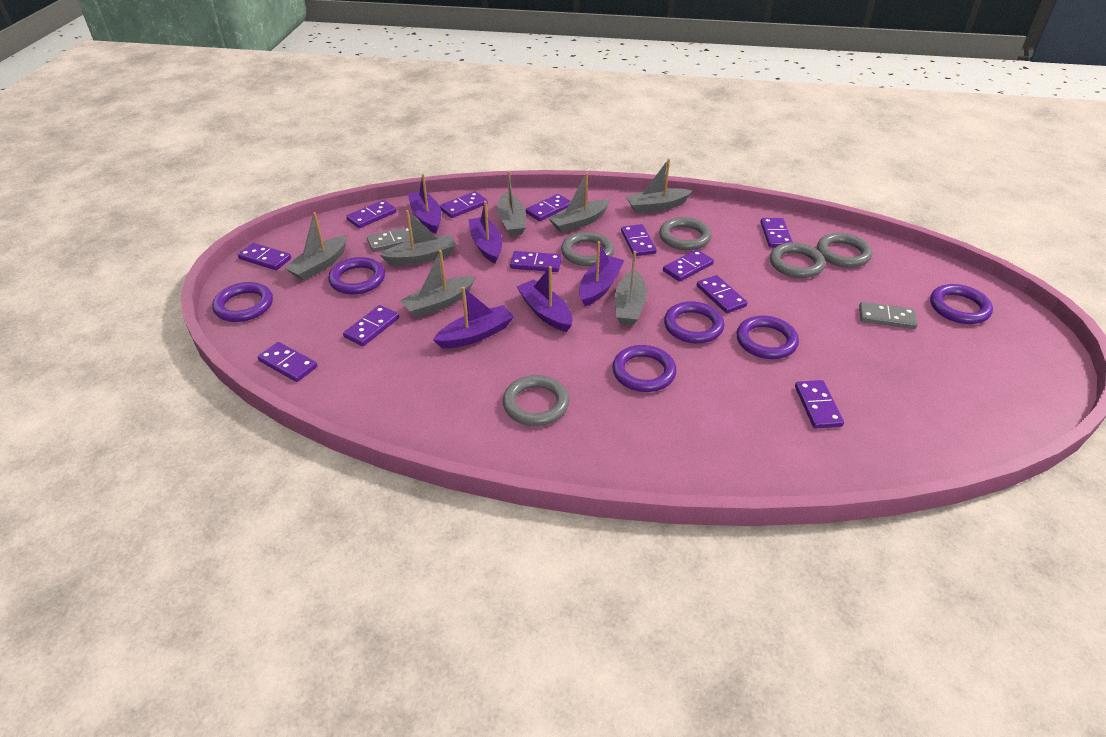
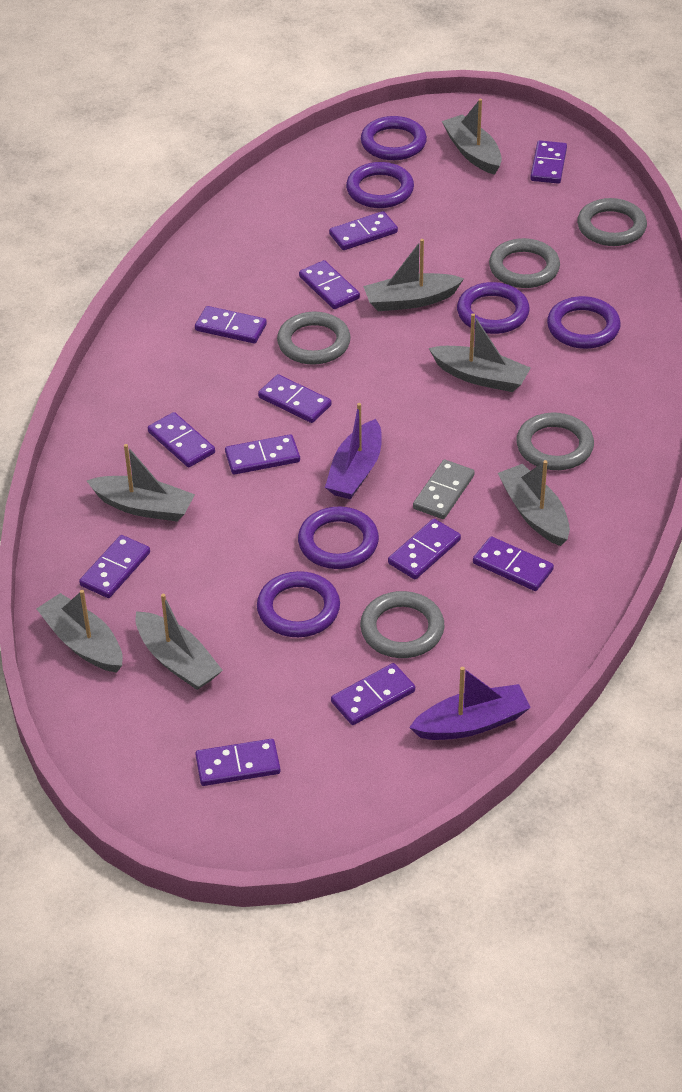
grey domino: 2 -> 1
purple boat: 5 -> 2

